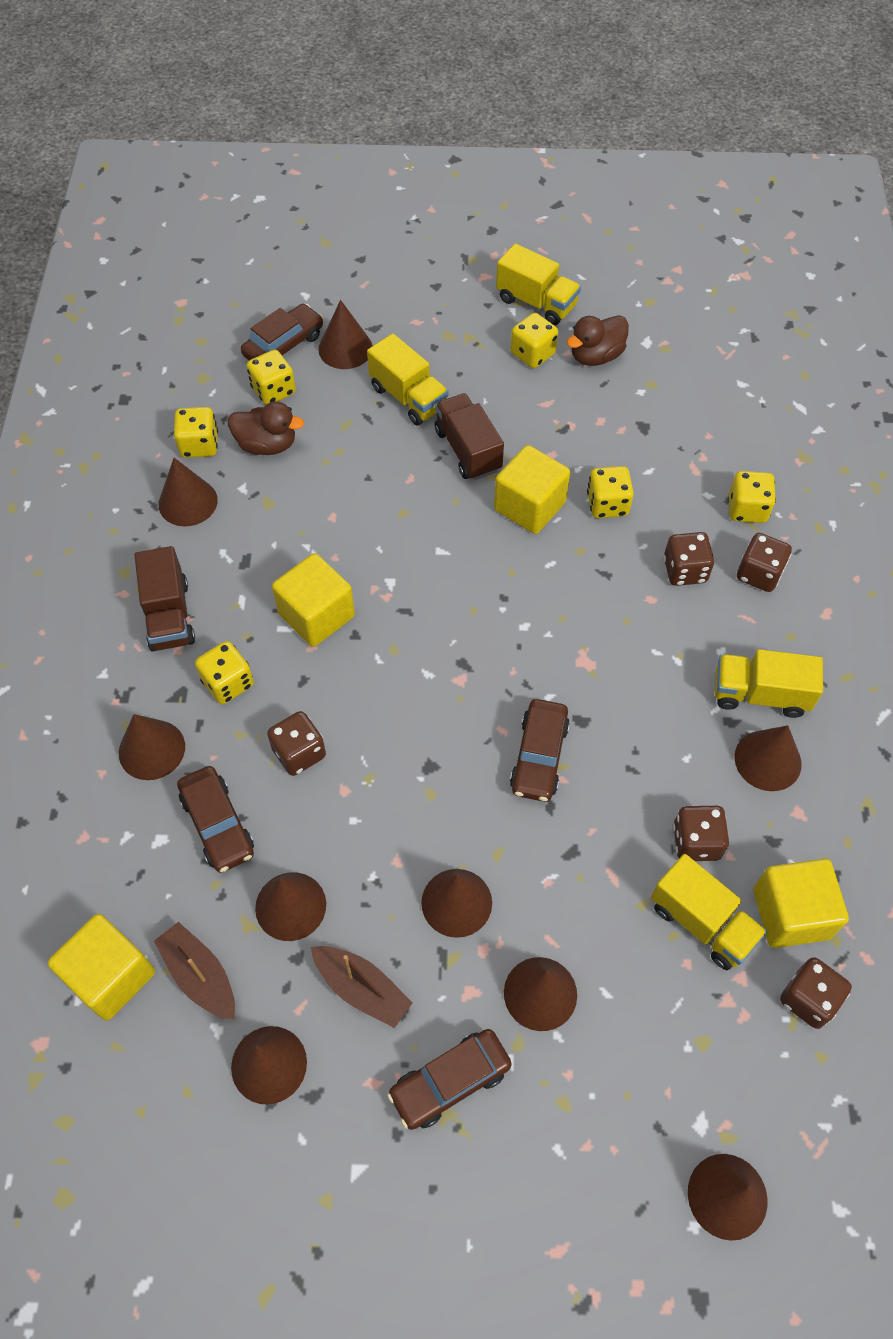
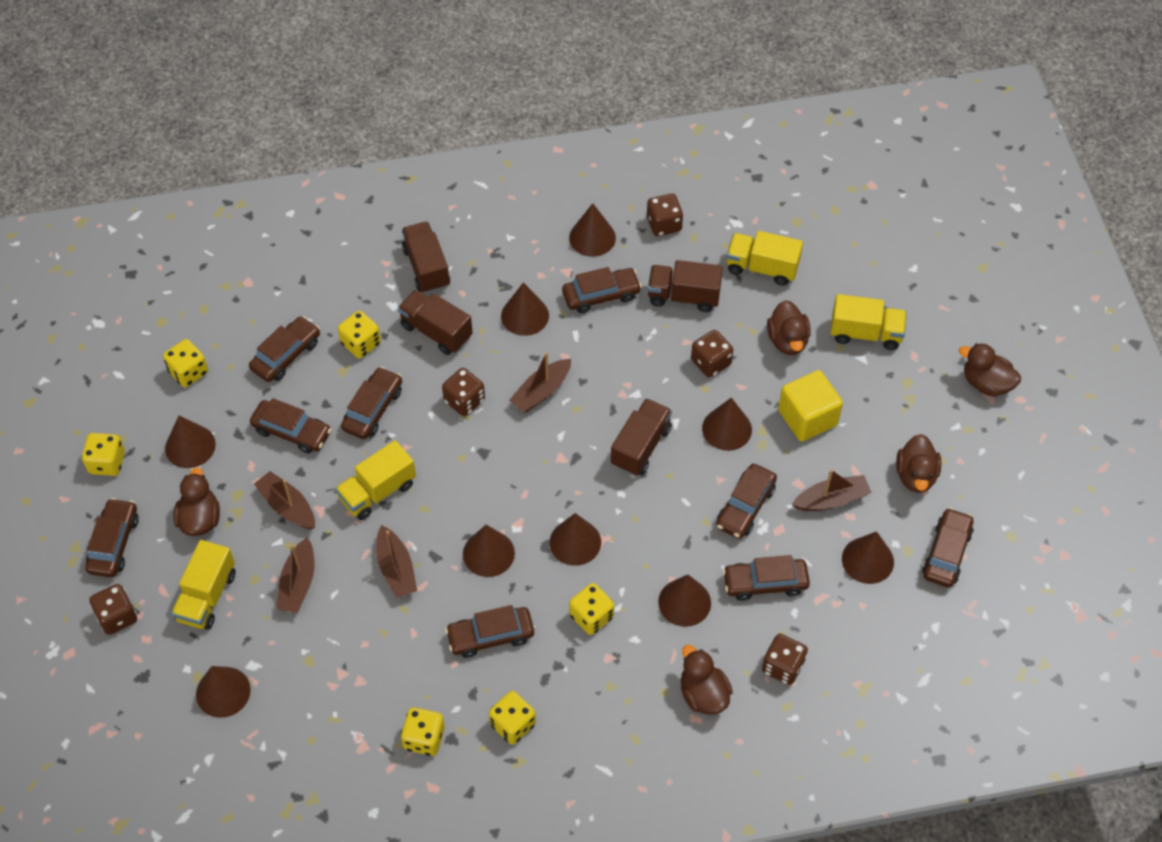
brown boat: 2 -> 5
brown car: 4 -> 9
brown duck: 2 -> 5
brown truck: 2 -> 4
yellow cube: 4 -> 1

